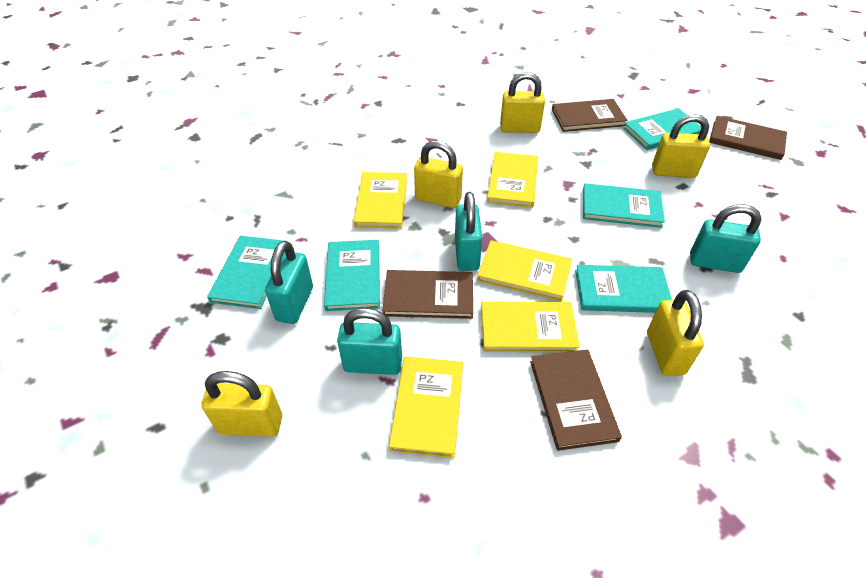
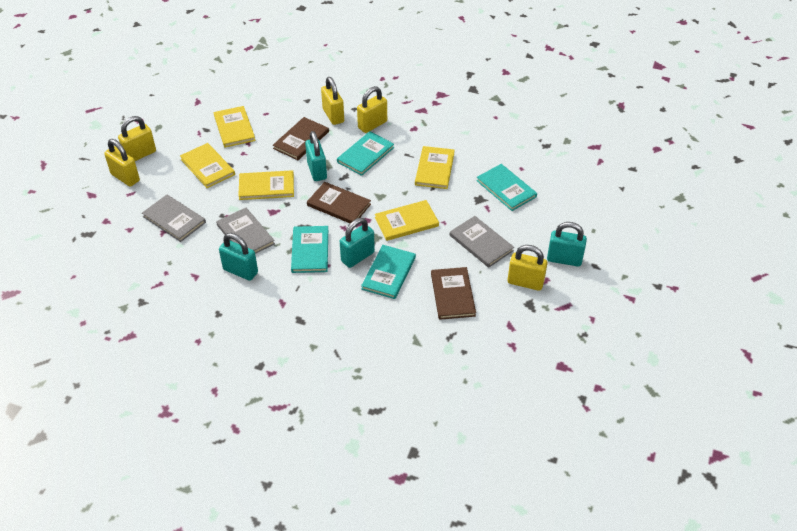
brown book: 4 -> 3
grey book: 0 -> 3
turquoise book: 5 -> 4

